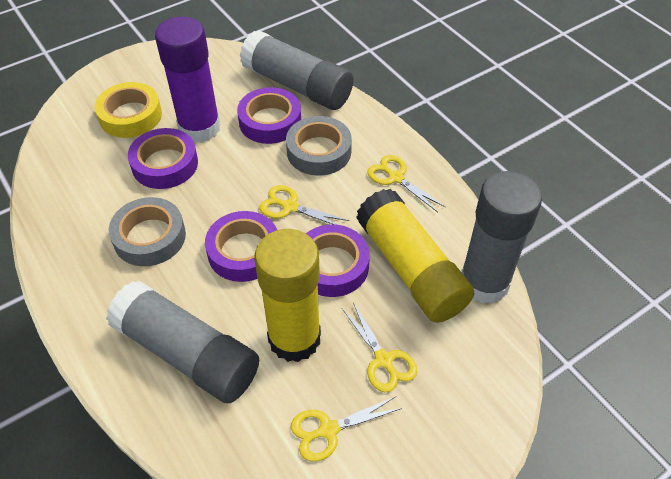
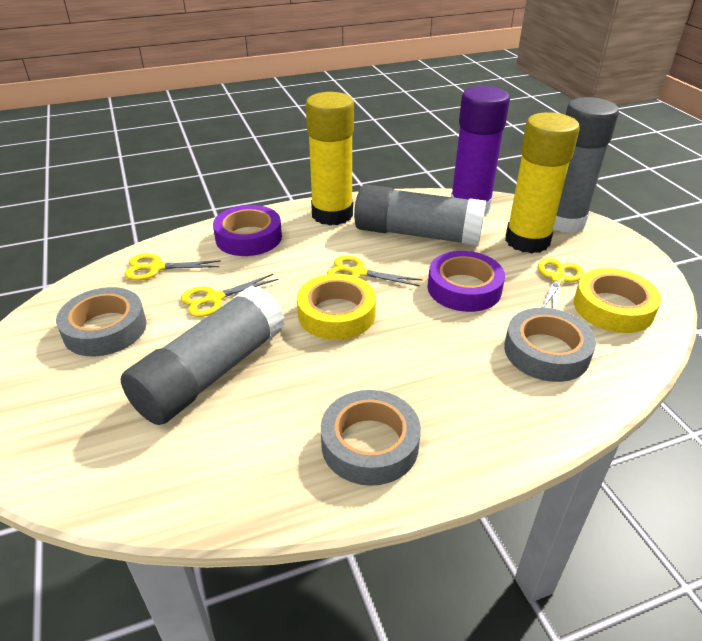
grey tape: 2 -> 3
purple tape: 4 -> 2
yellow tape: 1 -> 2

